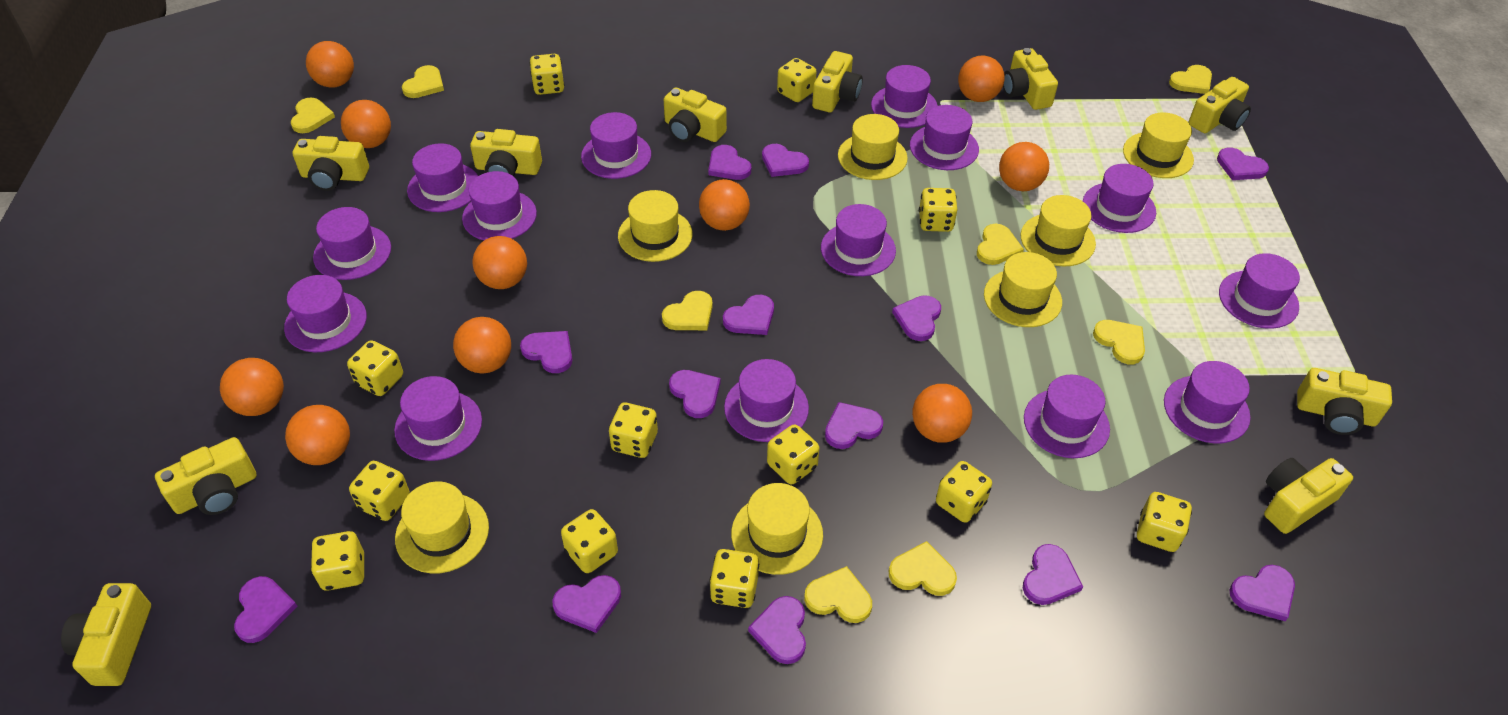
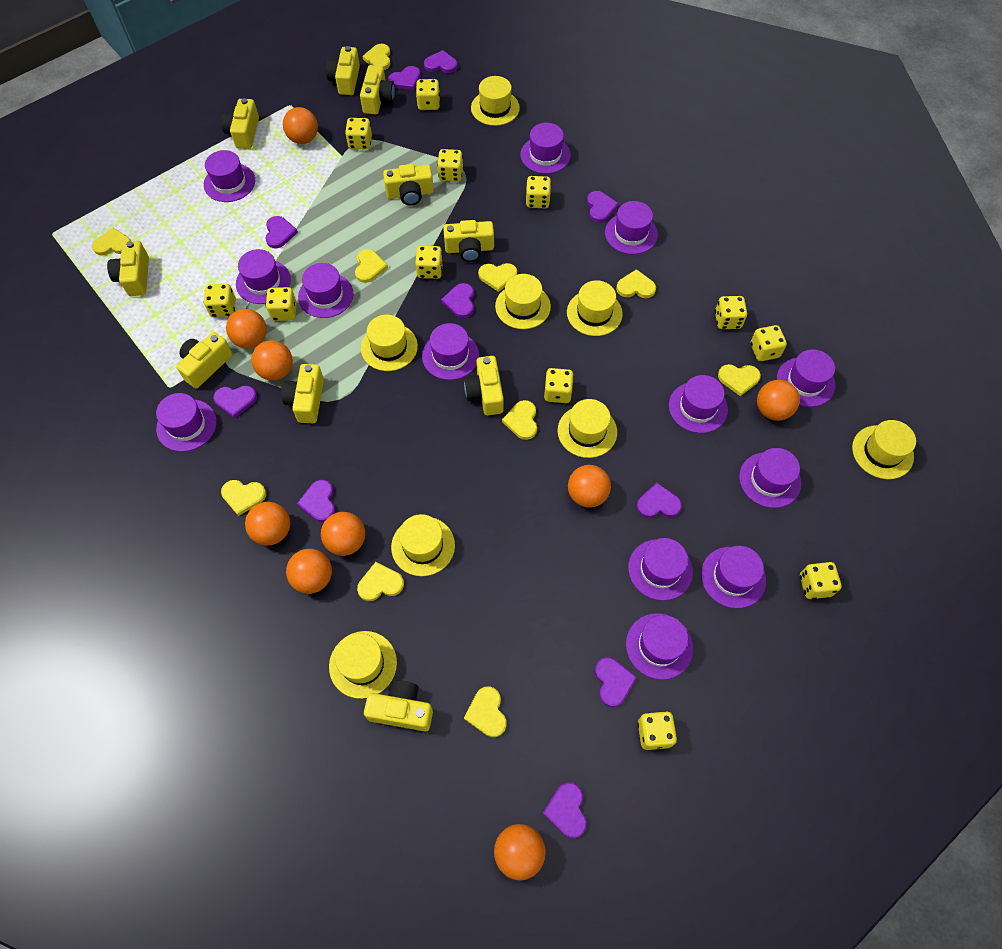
orange ball: 10 -> 9
purple hat: 14 -> 13
purple heart: 13 -> 10
yellow hat: 7 -> 8
yellow heart: 8 -> 10

